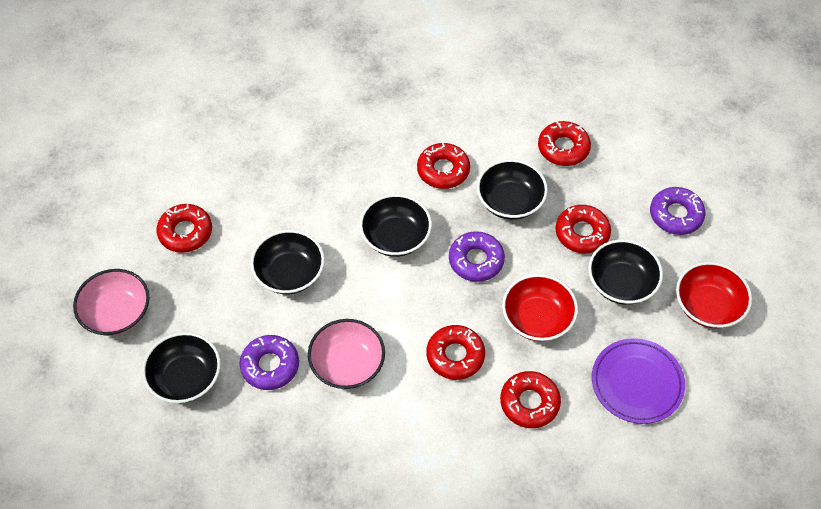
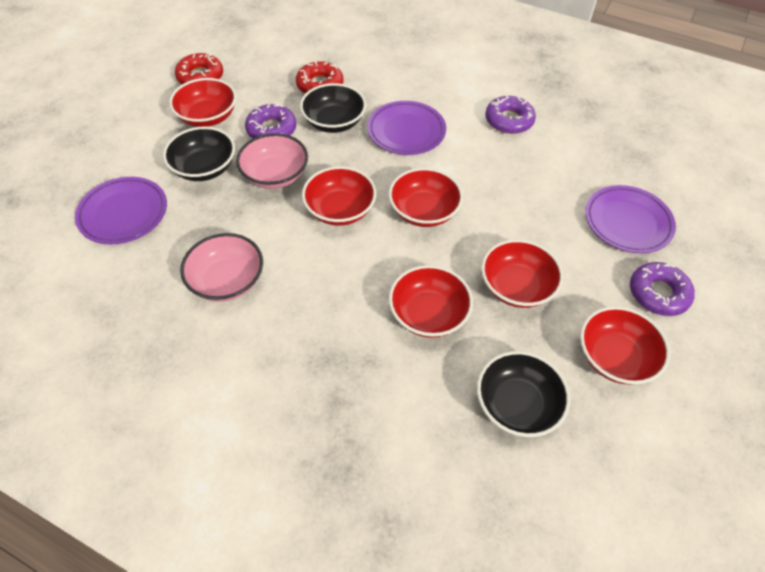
black bowl: 5 -> 3
purple plate: 1 -> 3
red bowl: 2 -> 6
red donut: 6 -> 2

